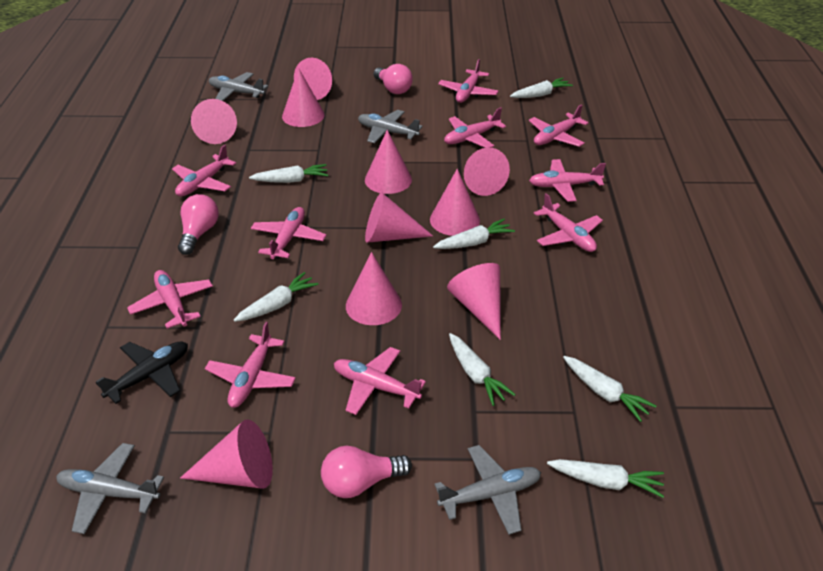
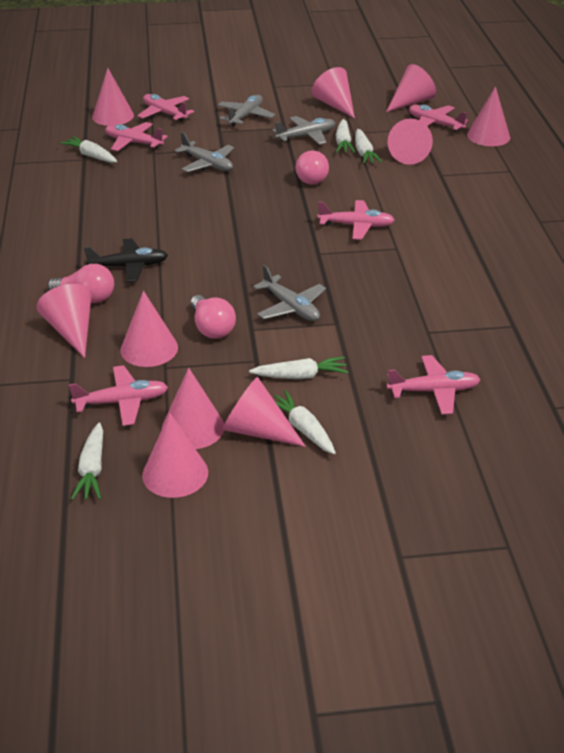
pink plane: 10 -> 6
white carrot: 7 -> 6

